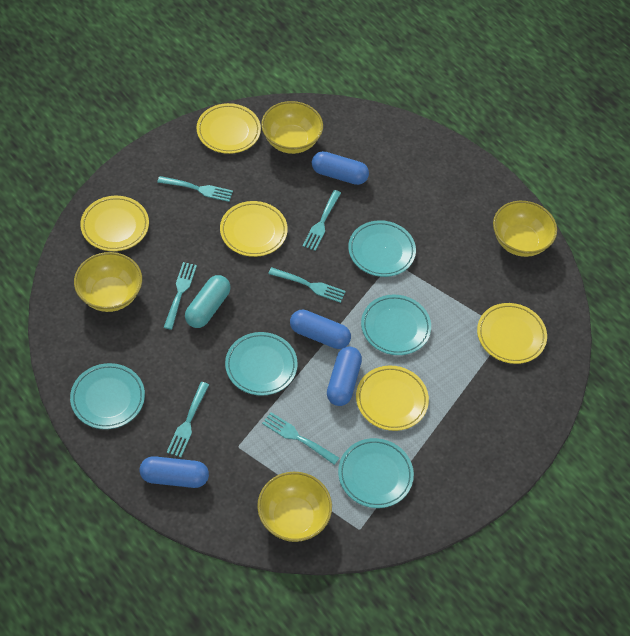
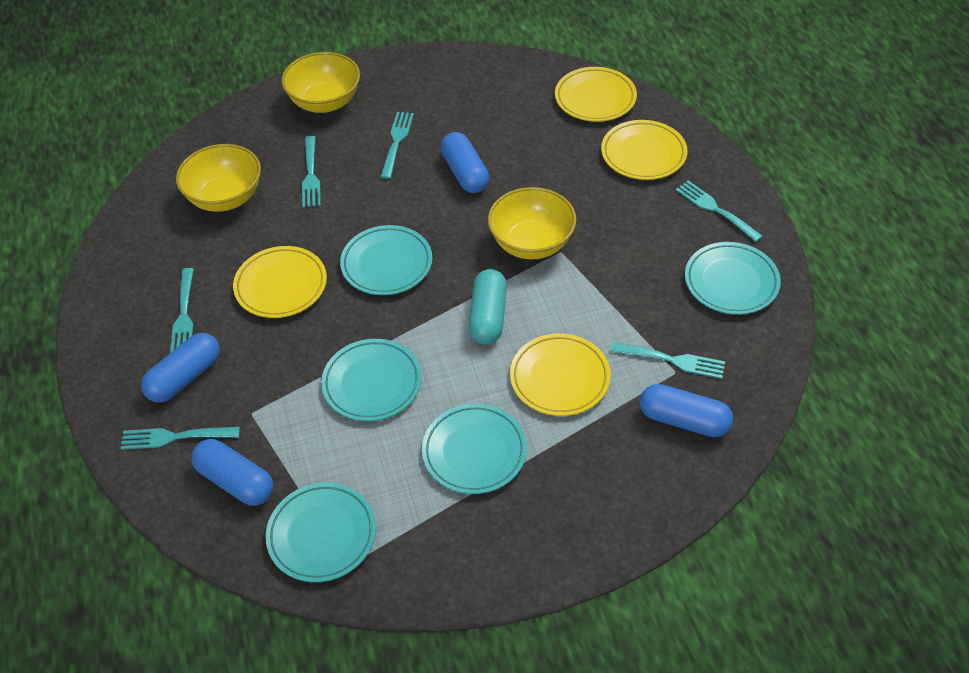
yellow bowl: 4 -> 3
yellow plate: 5 -> 4

